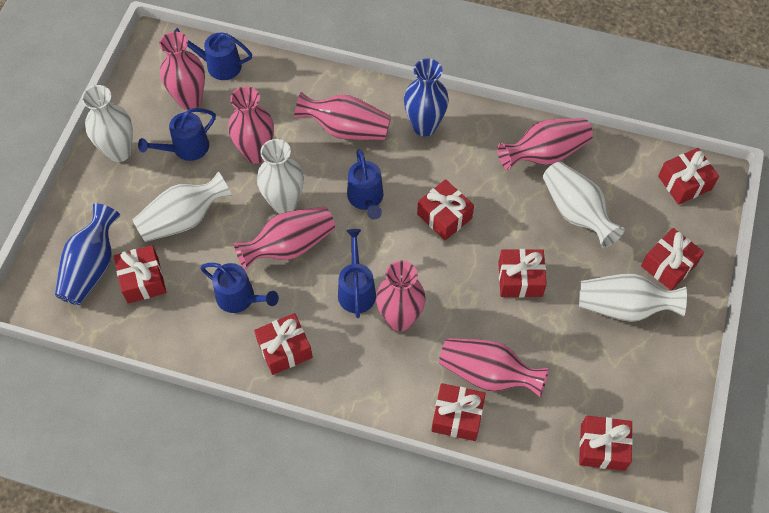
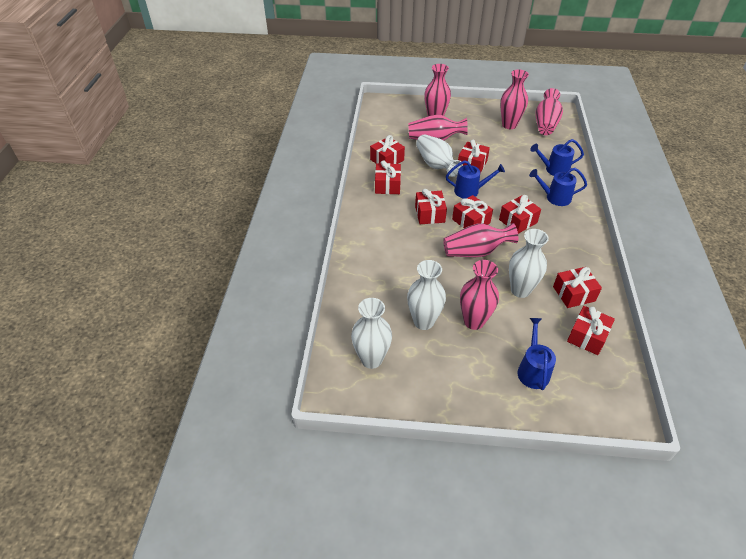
blue vase: 2 -> 0
blue watering can: 5 -> 4
pink vase: 7 -> 6
white vase: 5 -> 4

